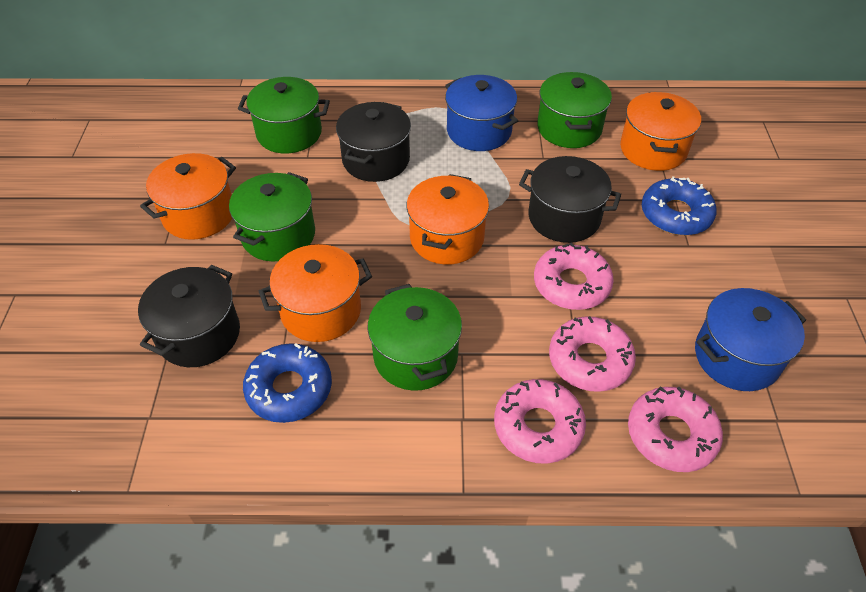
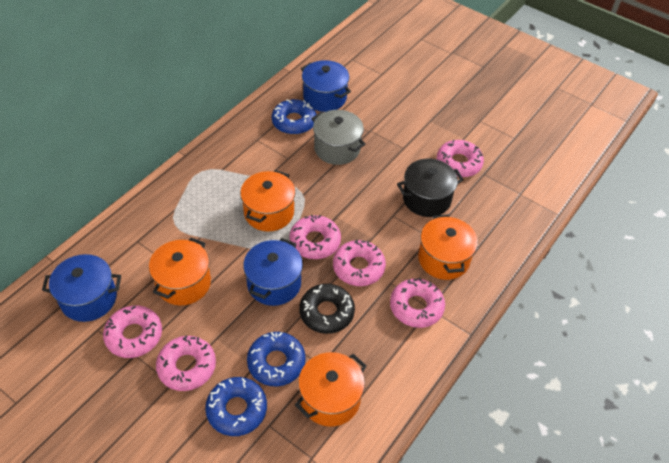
black donut: 0 -> 1
black pot: 3 -> 1
blue donut: 2 -> 3
blue pot: 2 -> 3
green pot: 4 -> 0
grey pot: 0 -> 1
pink donut: 4 -> 6

